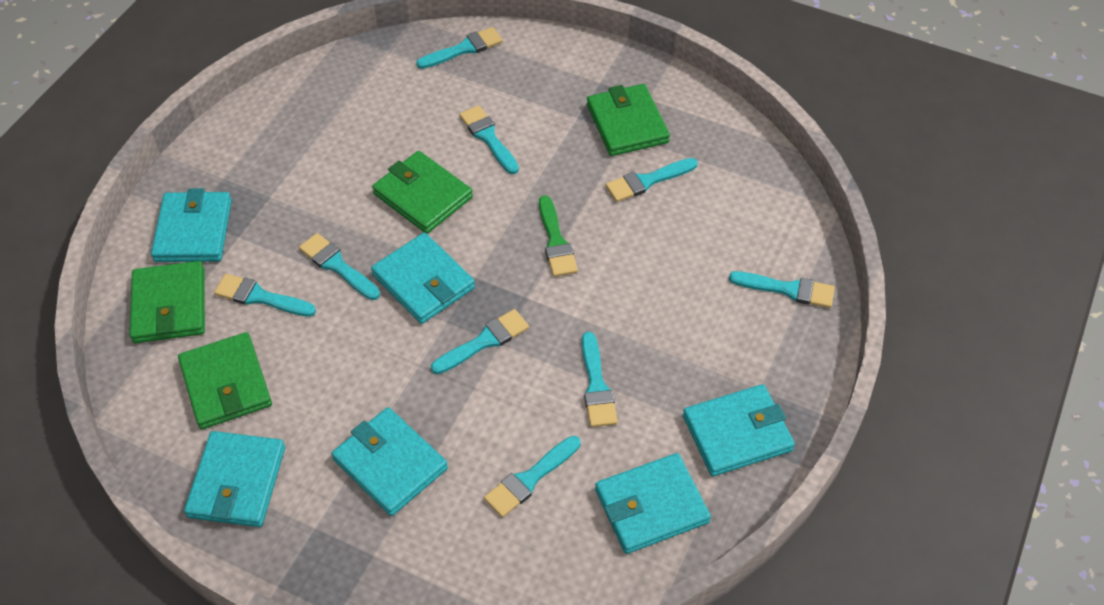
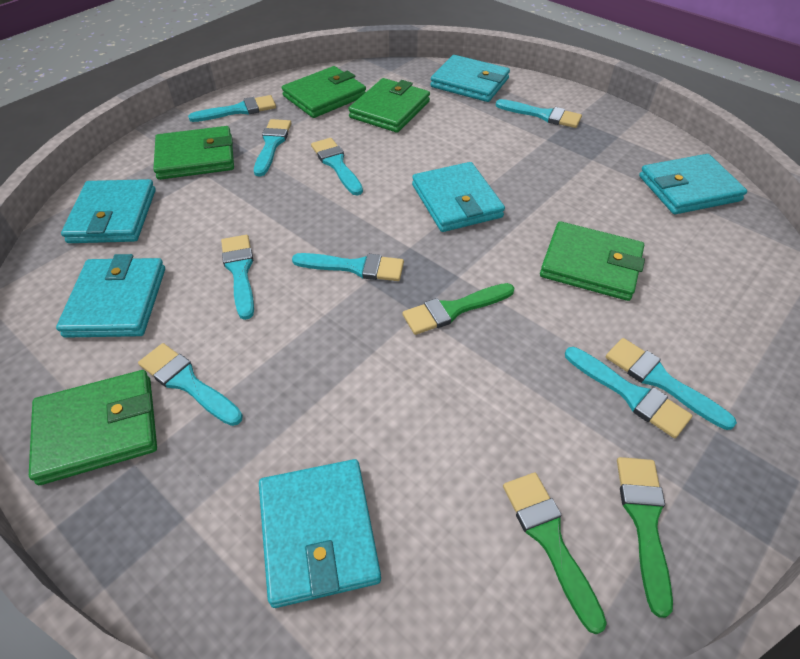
green brush: 1 -> 3
green wallet: 4 -> 5

